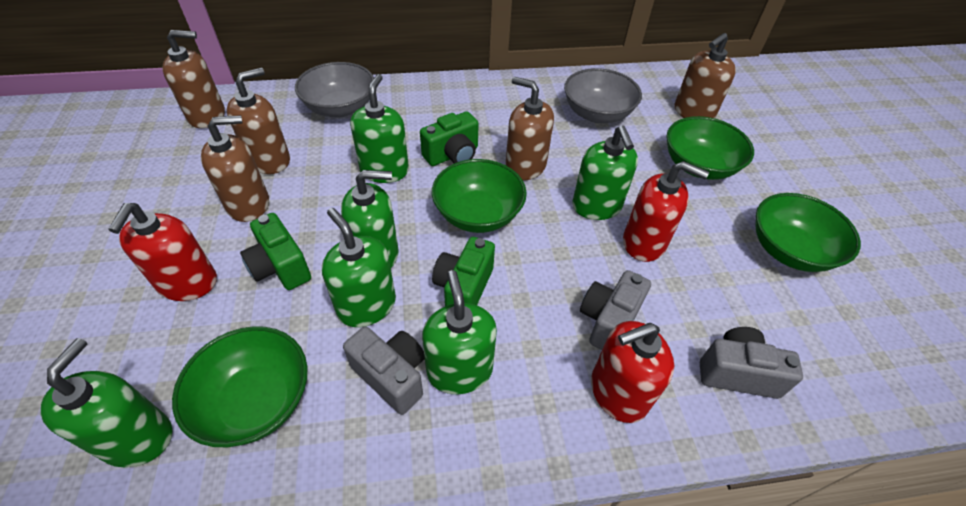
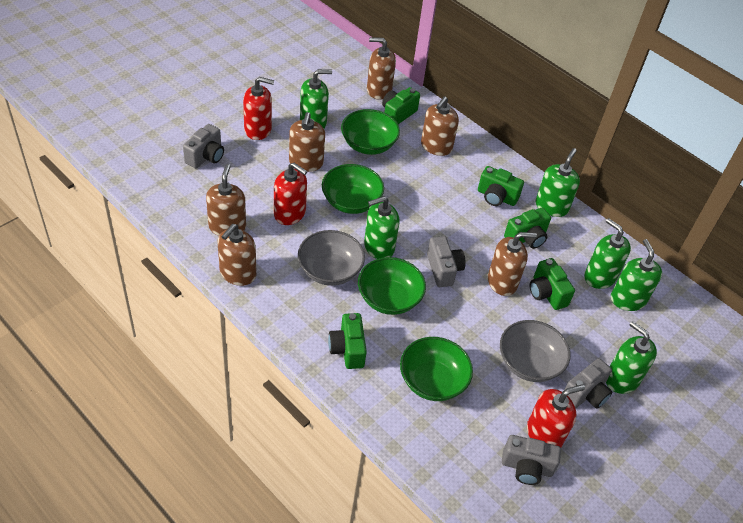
brown soap dispenser: 5 -> 6
green camera: 3 -> 5
grey camera: 3 -> 4

